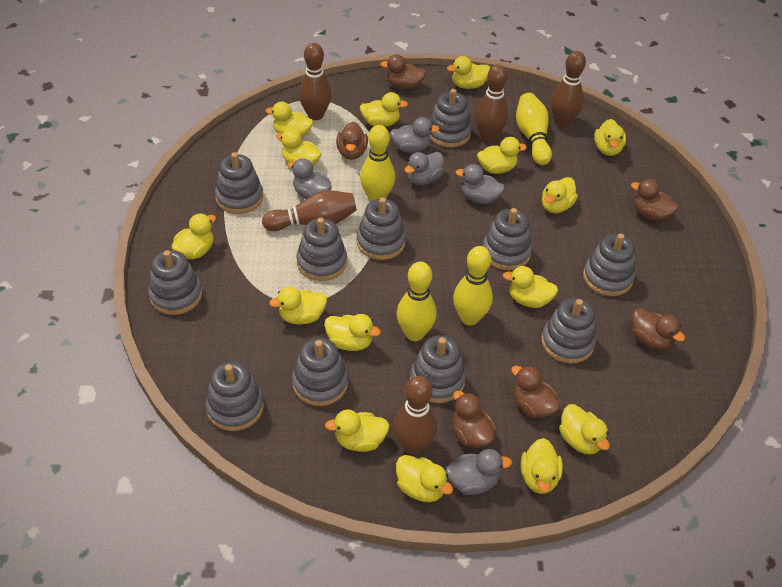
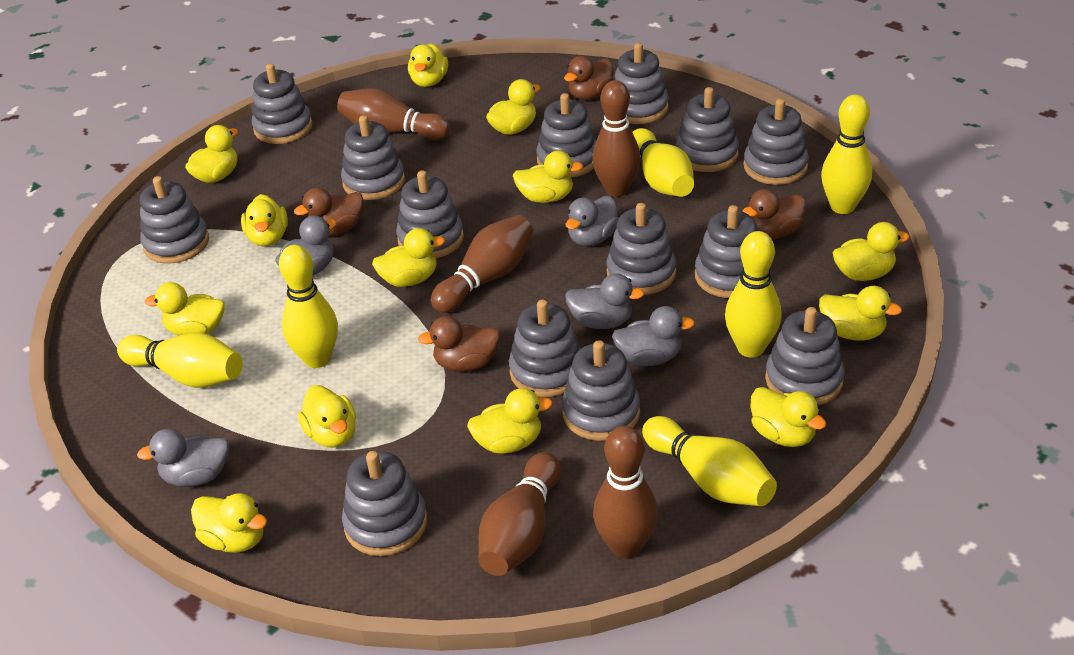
brown duck: 6 -> 4
grey stacking toy: 11 -> 14
yellow bowling pin: 4 -> 6
yellow duck: 15 -> 13

